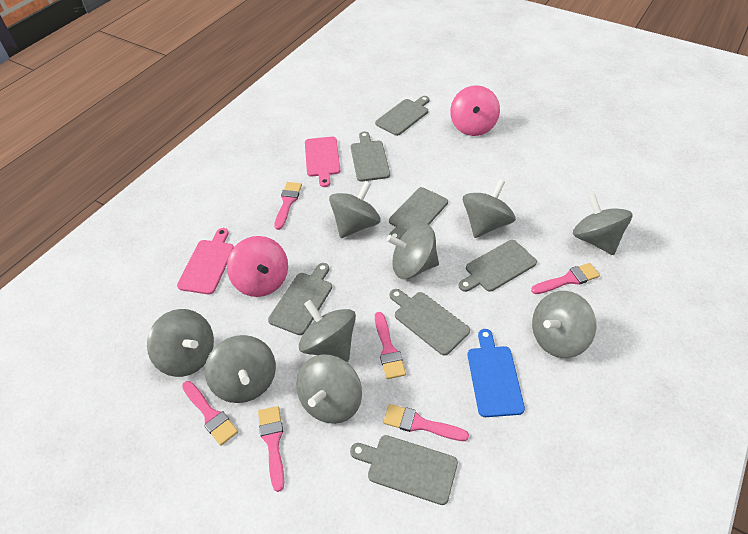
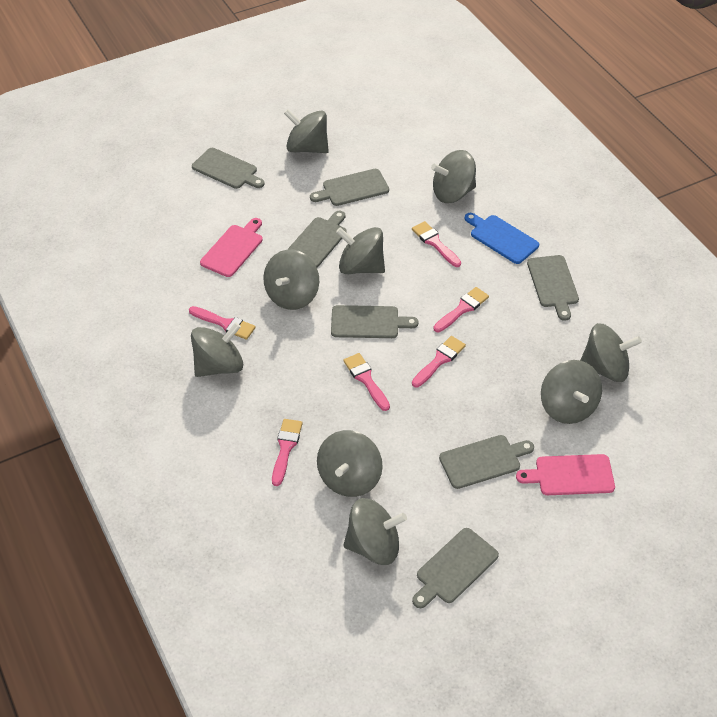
pink spinning top: 2 -> 0

